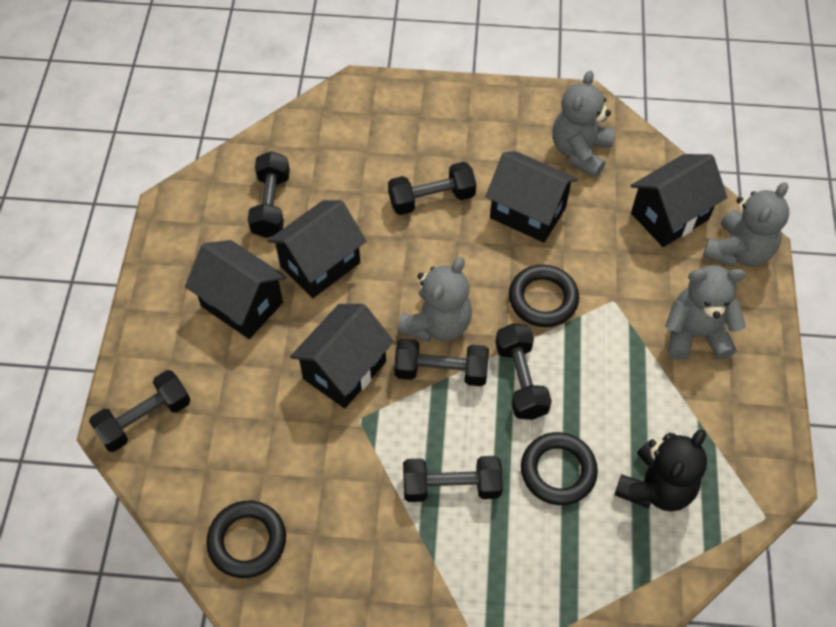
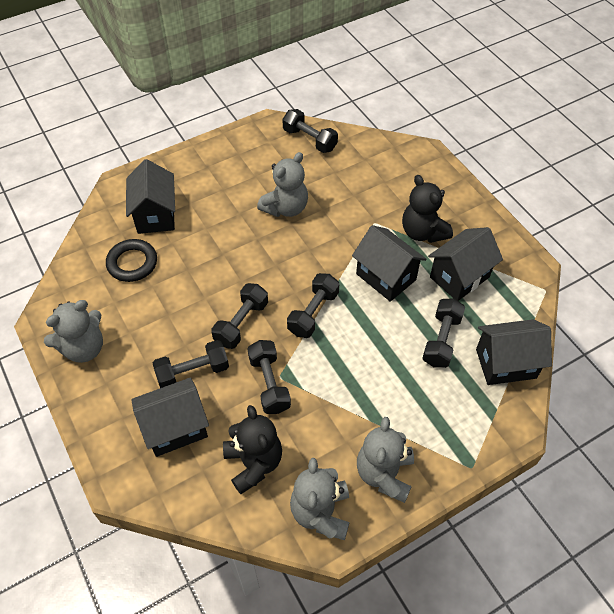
black ring: 3 -> 1
black teddy bear: 1 -> 2

